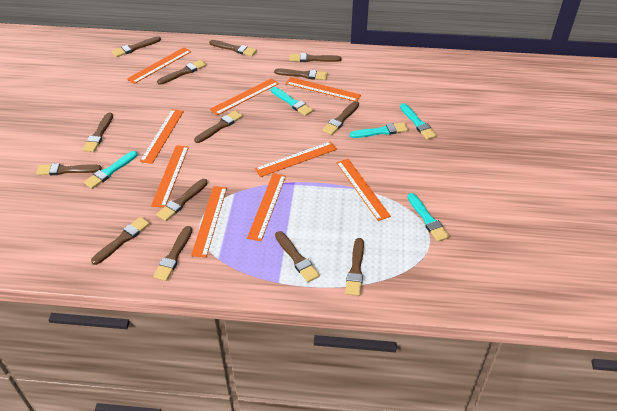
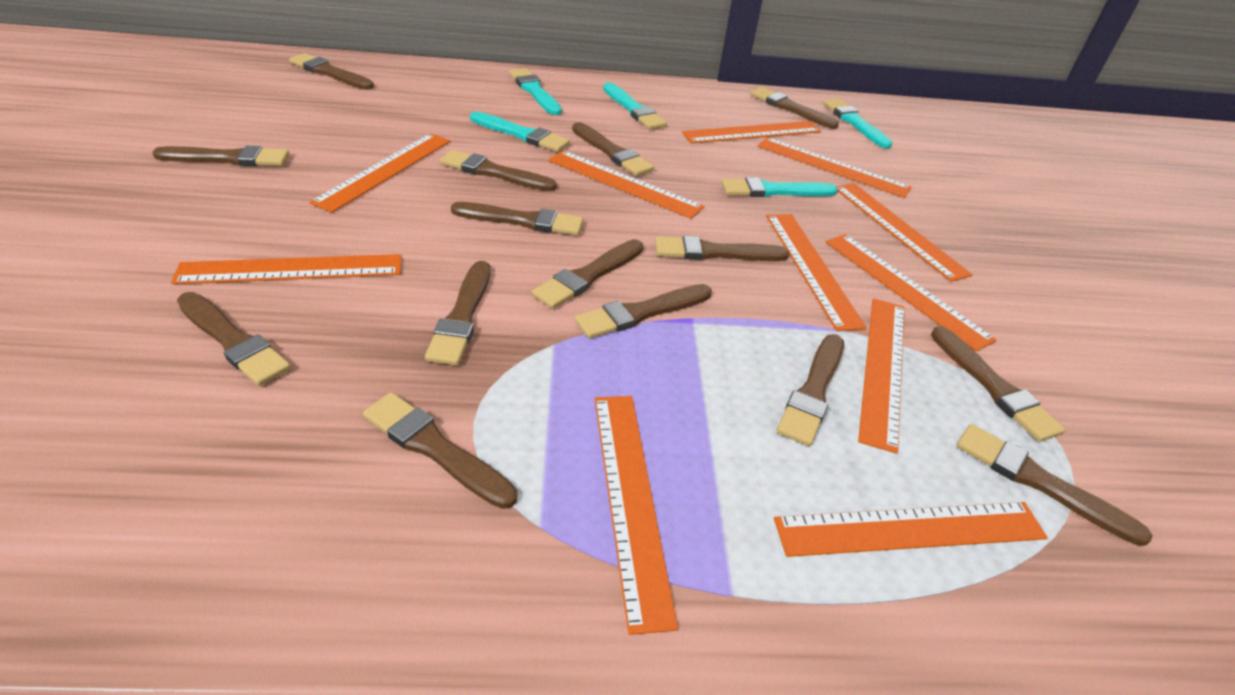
brown brush: 14 -> 15
orange ruler: 9 -> 11

